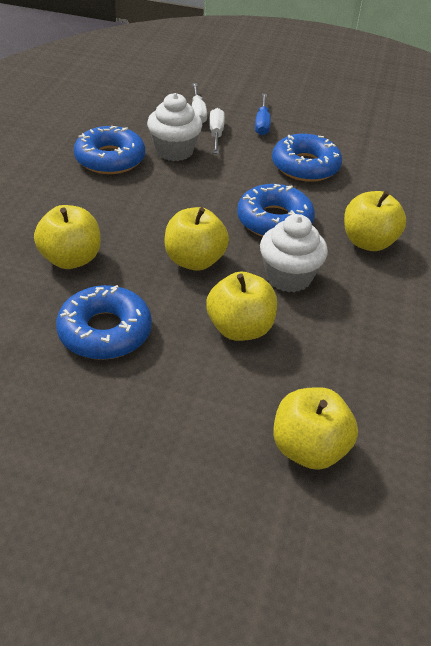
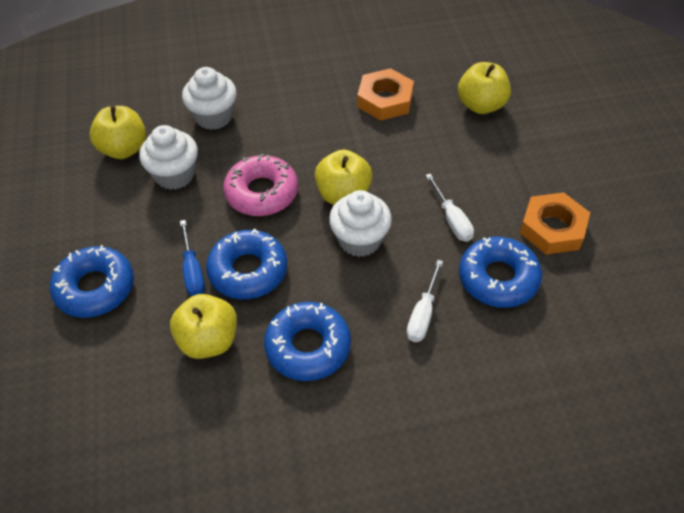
orange nut: 0 -> 2
pink donut: 0 -> 1
white cupcake: 2 -> 3
yellow apple: 5 -> 4

